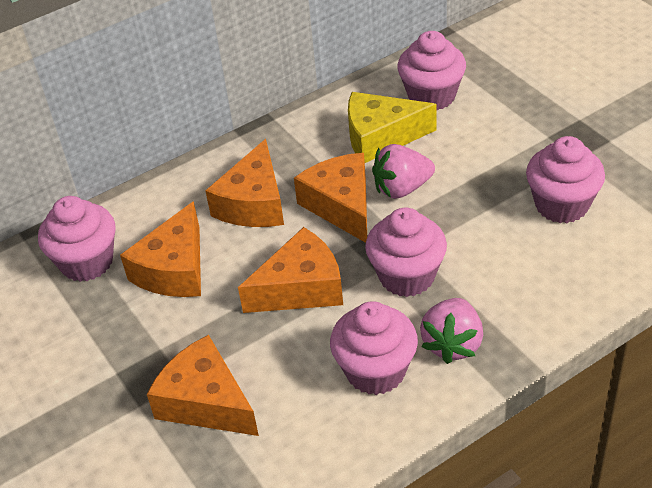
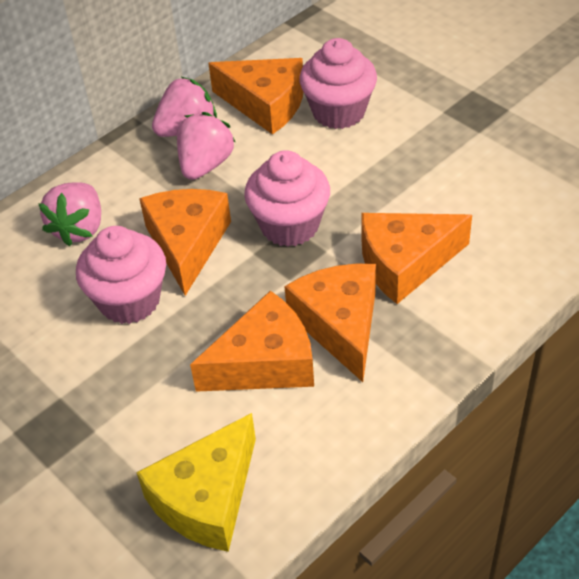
pink cupcake: 5 -> 3
pink strawberry: 2 -> 3

